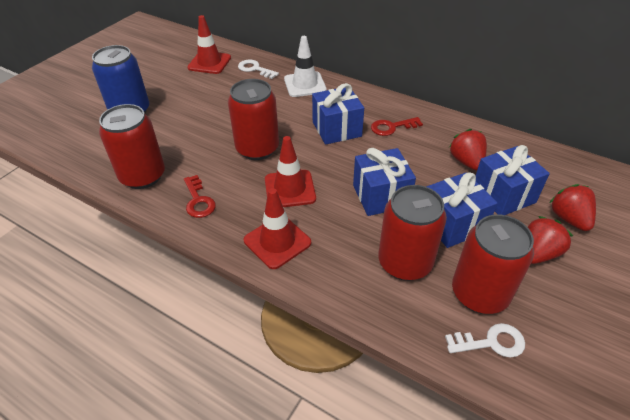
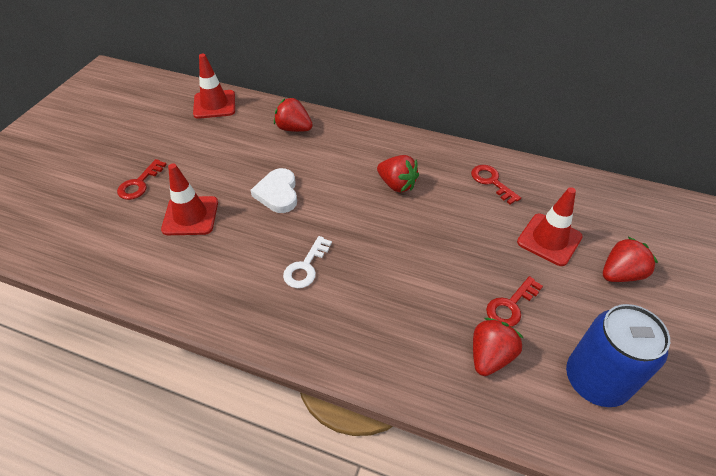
blue gift: 4 -> 0
red can: 4 -> 0
red key: 2 -> 3
red strawberry: 3 -> 4
white heart: 0 -> 1
white key: 2 -> 1
white traffic cone: 1 -> 0

